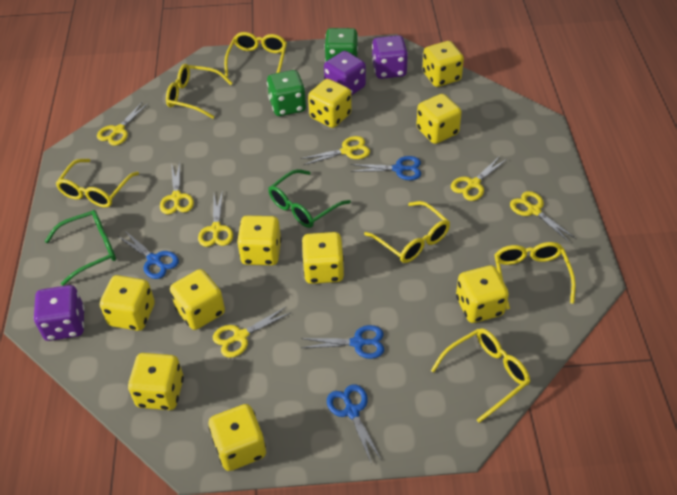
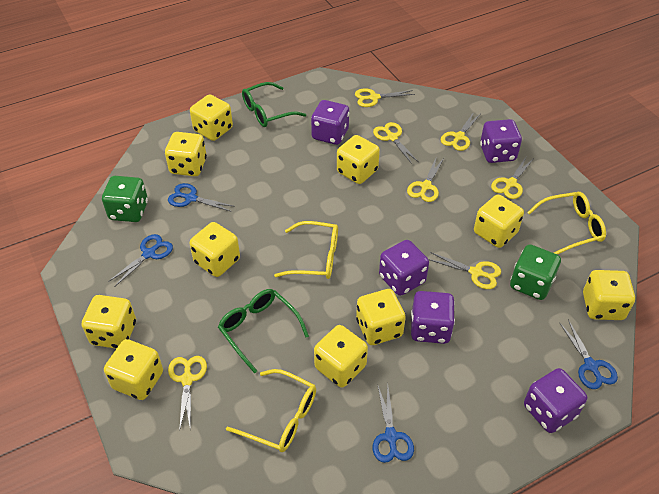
purple dice: 3 -> 5
yellow glasses: 6 -> 3

